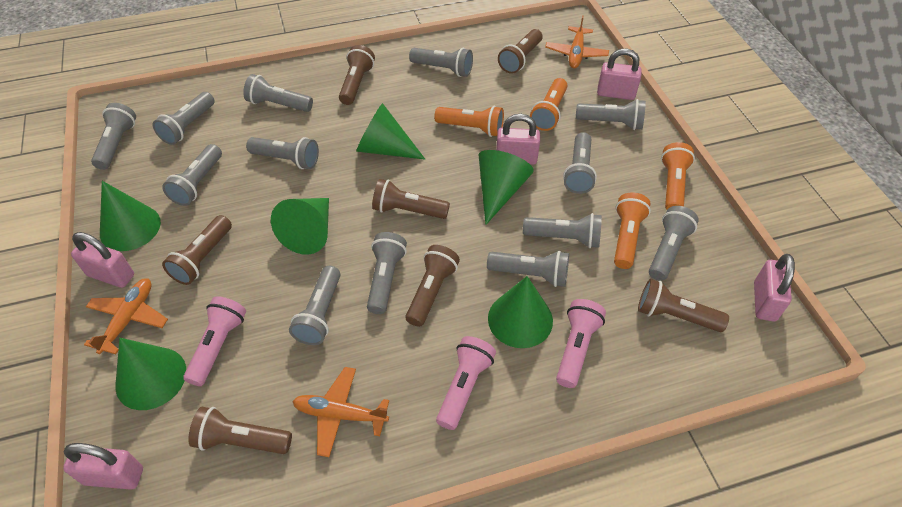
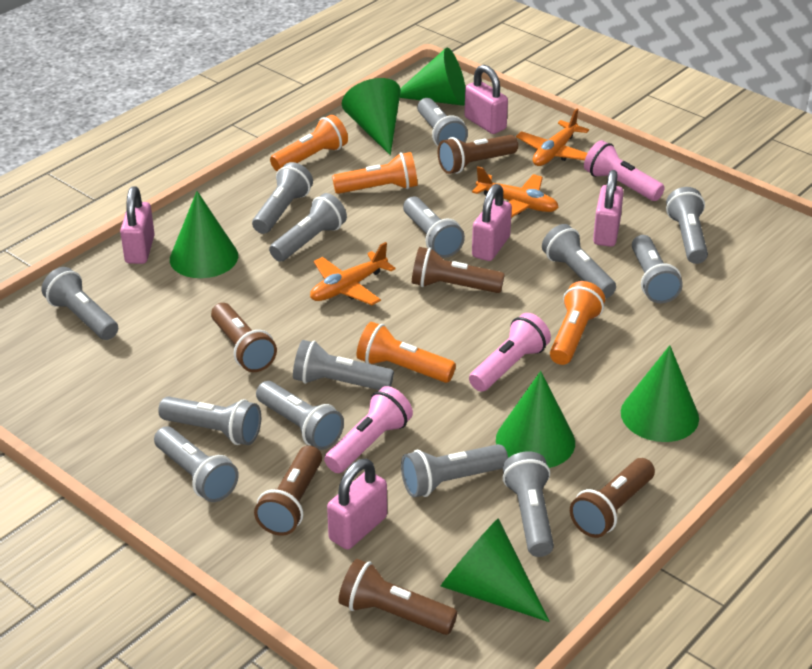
brown flashlight: 7 -> 6
grey flashlight: 13 -> 14

